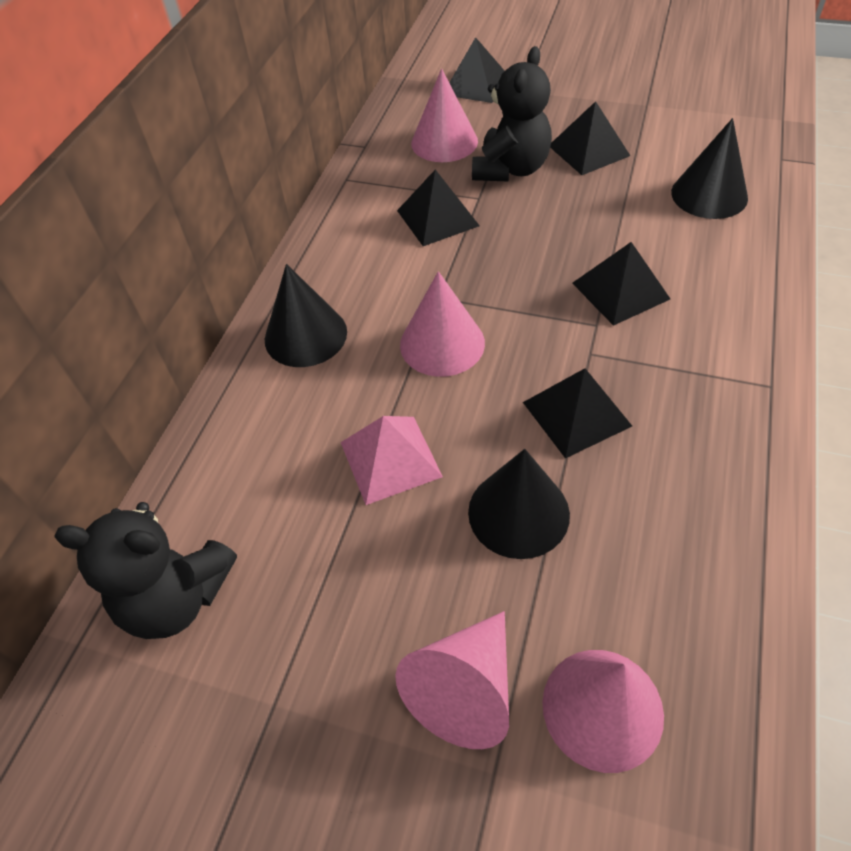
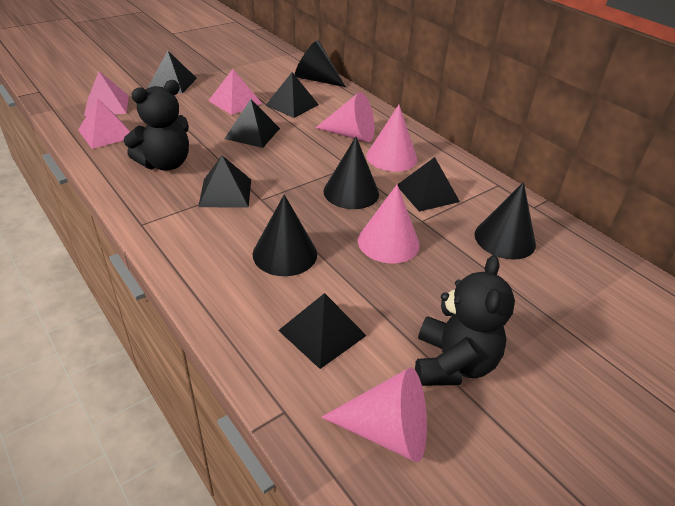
black cone: 3 -> 4
black pyramid: 5 -> 6
pink pyramid: 1 -> 3

